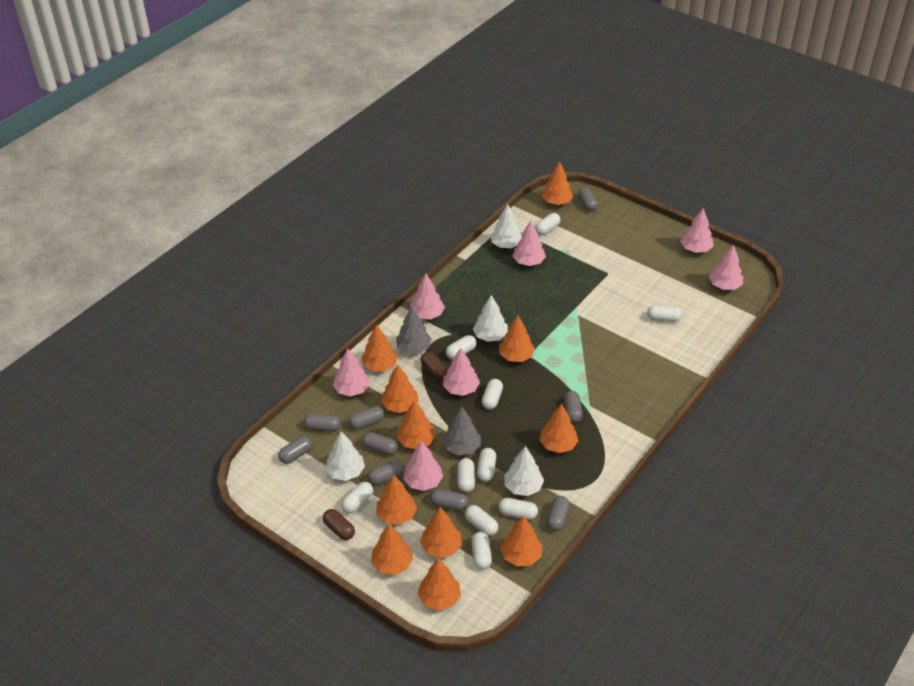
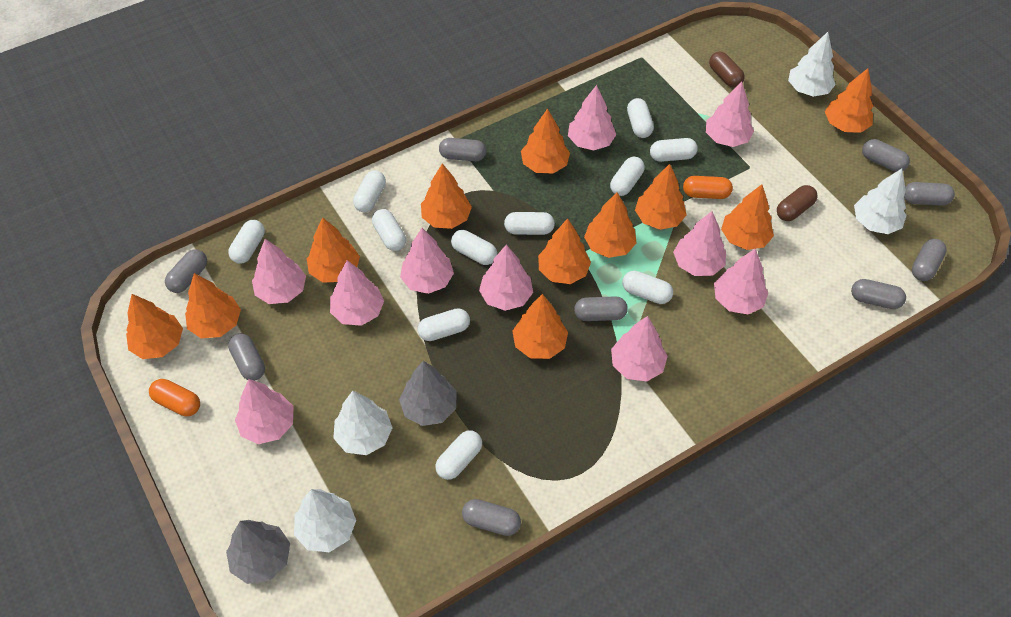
orange capsule: 0 -> 2
pink tree: 7 -> 10
white capsule: 10 -> 11

